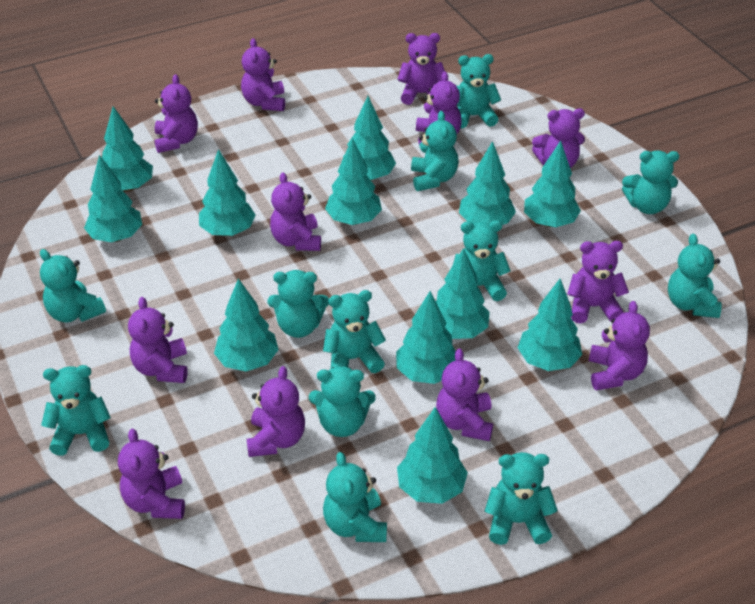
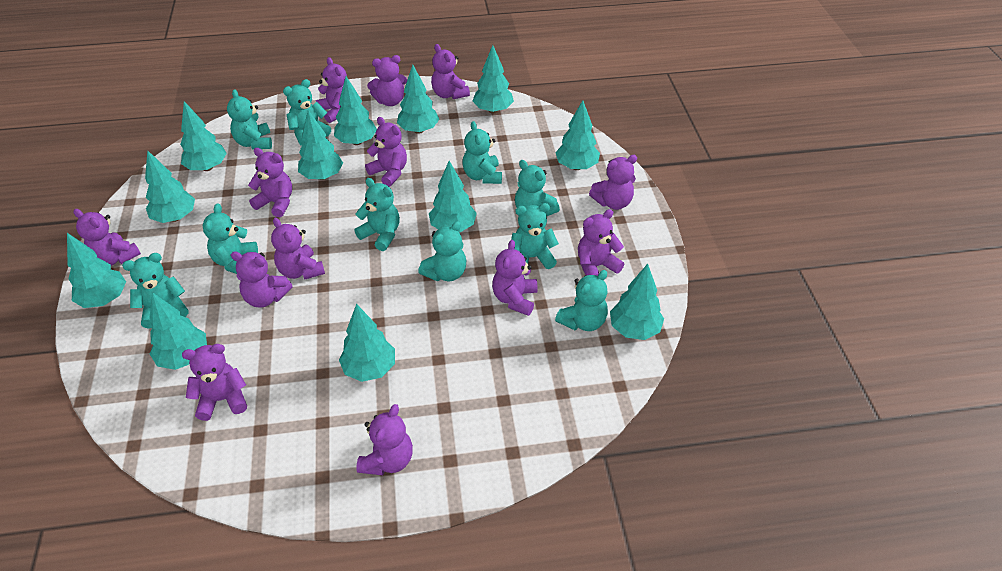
purple teddy bear: 12 -> 13
turquoise teddy bear: 12 -> 10

